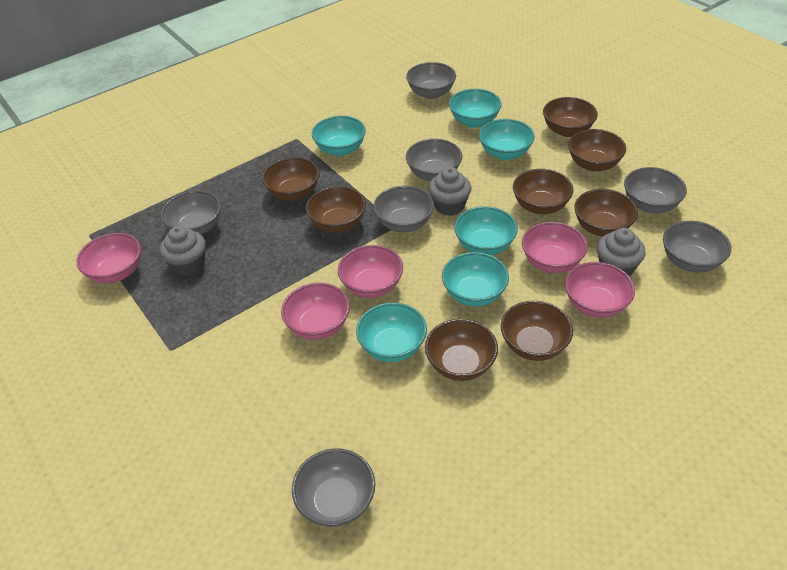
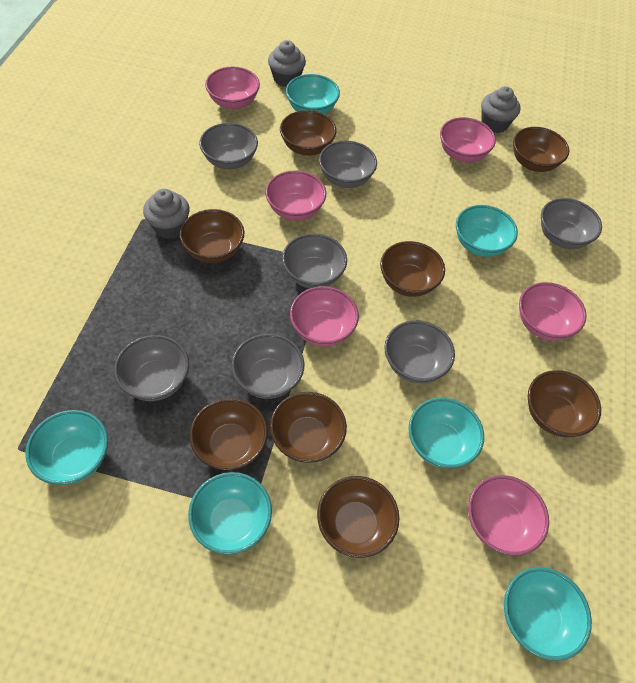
pink bowl: 5 -> 6

